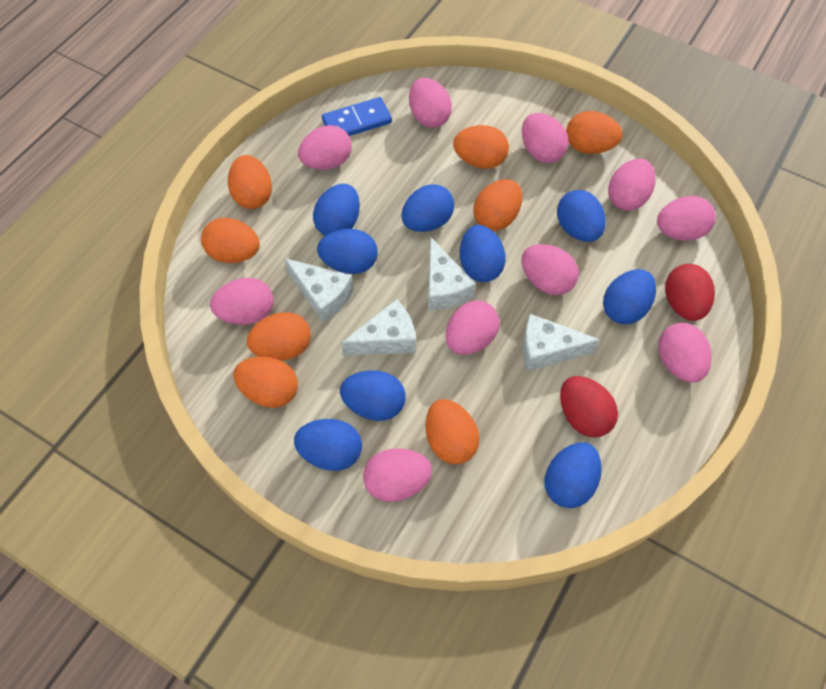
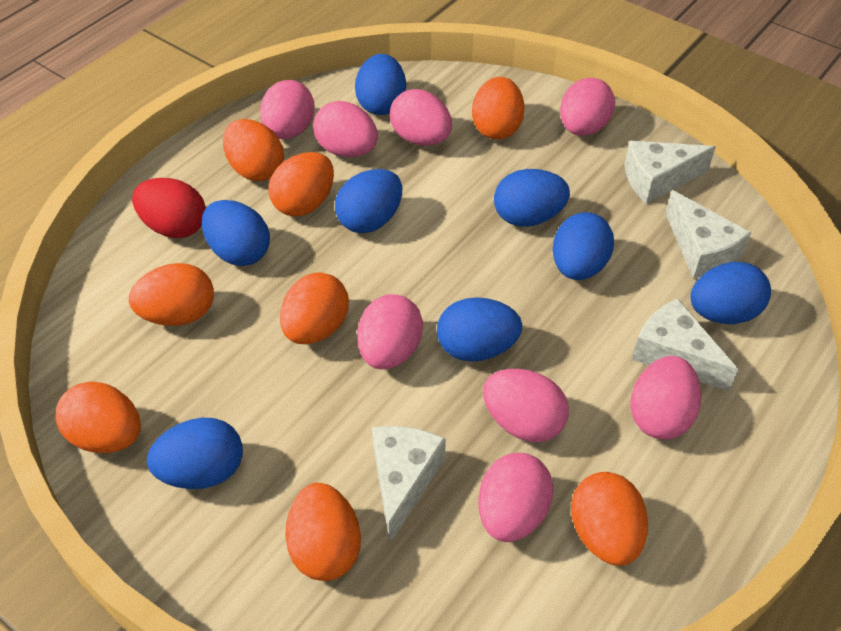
blue domino: 1 -> 0
blue egg: 9 -> 8
pink egg: 10 -> 8
red egg: 2 -> 1

